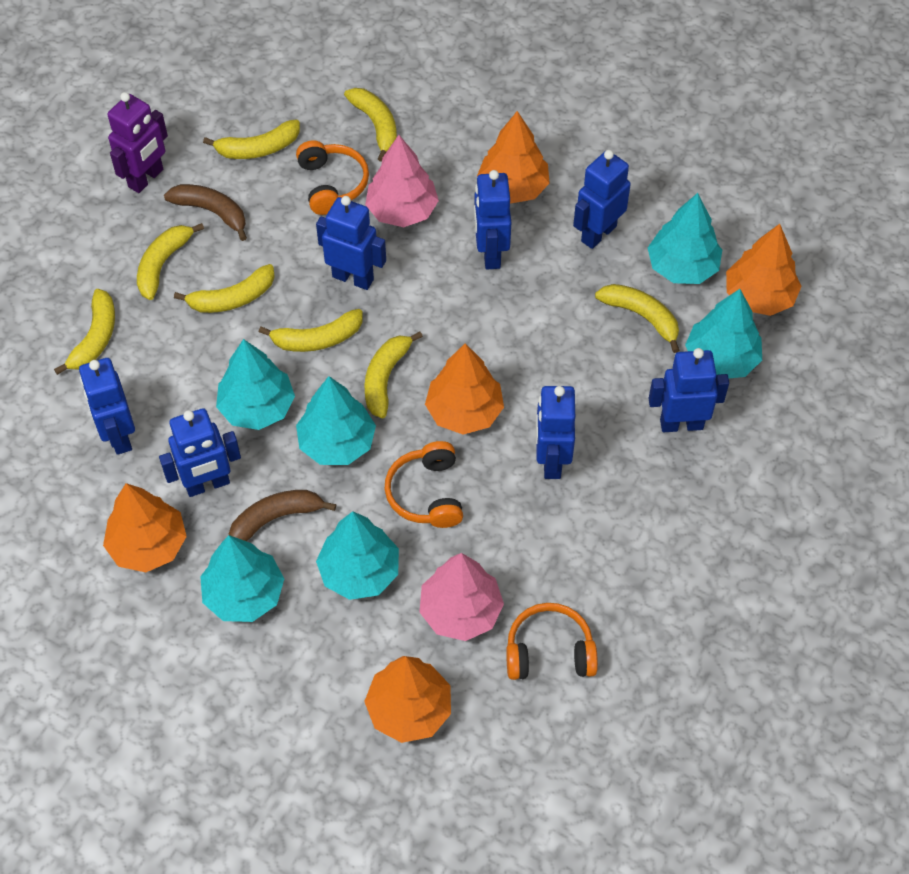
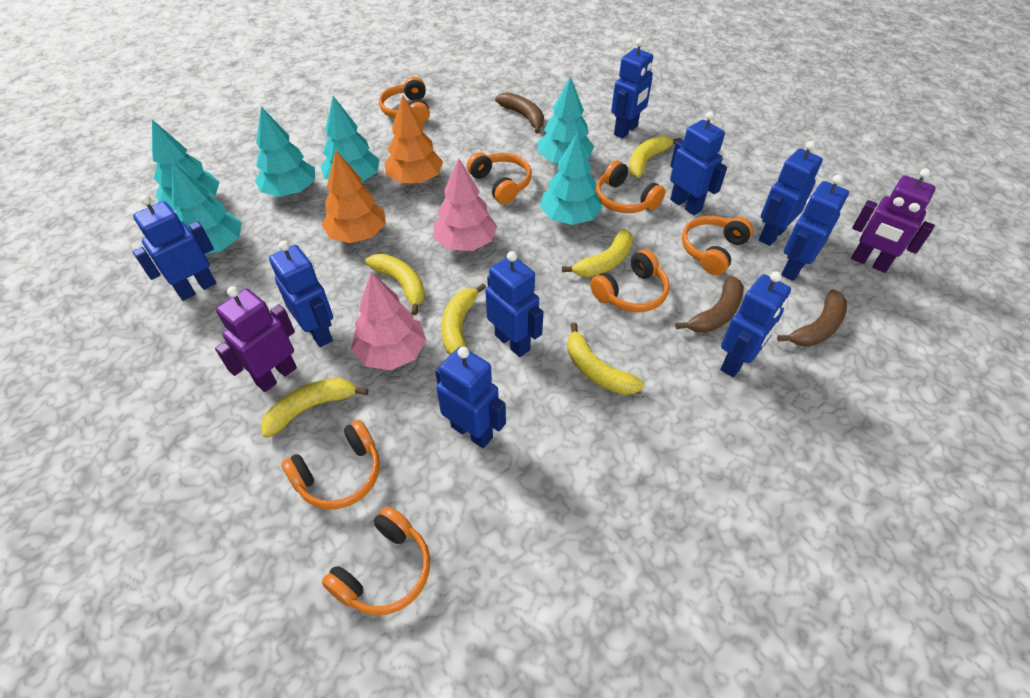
blue robot: 7 -> 9
brown banana: 2 -> 3
orange headphones: 3 -> 7
orange tree: 5 -> 2
purple robot: 1 -> 2
yellow banana: 8 -> 6

